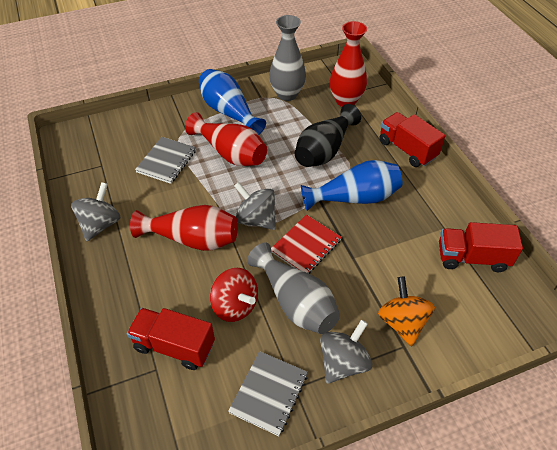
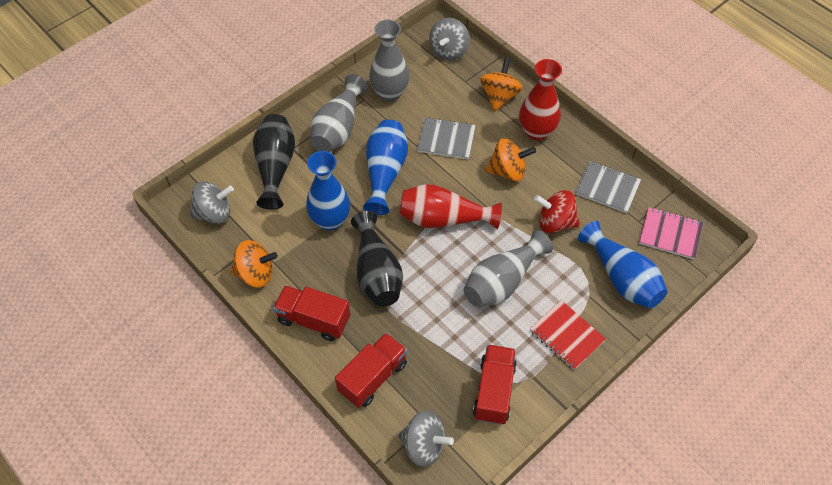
black vase: 1 -> 2
blue vase: 2 -> 3
grey vase: 2 -> 3
orange spinning top: 1 -> 3
pink notebook: 0 -> 1
red vase: 3 -> 2

